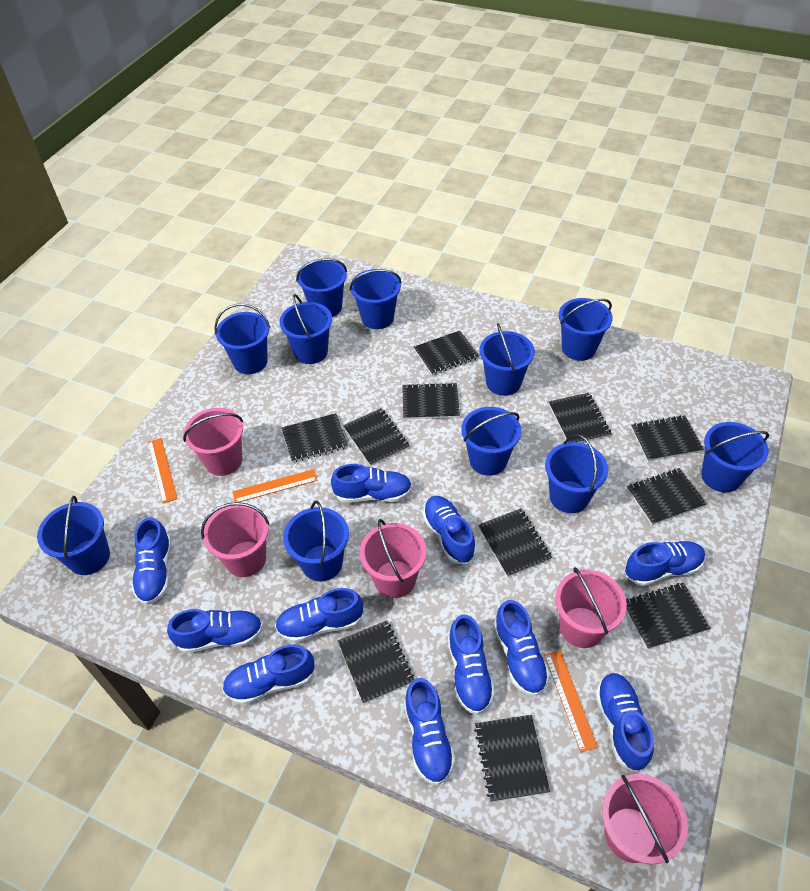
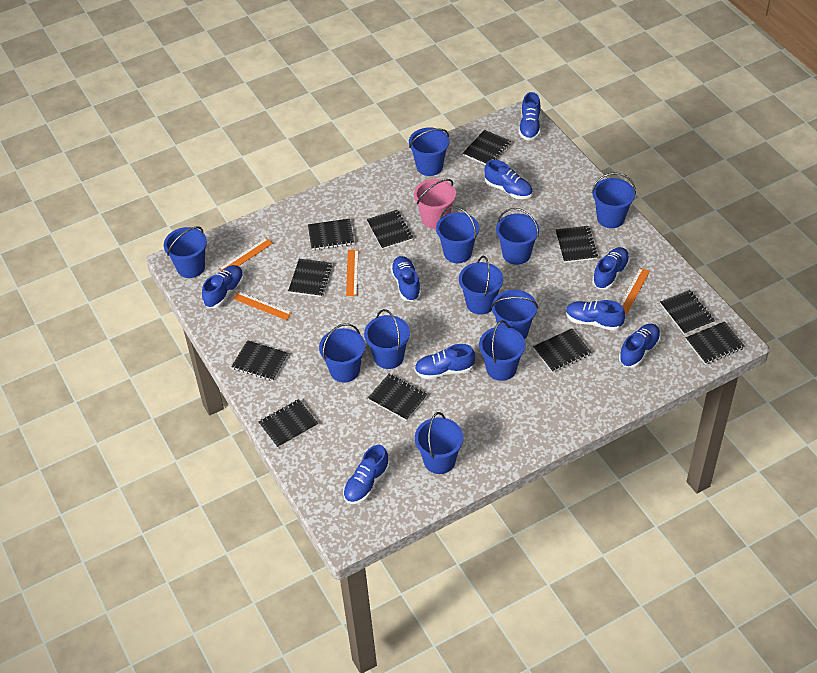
blue shoe: 11 -> 9
orange ruler: 3 -> 4
pink bucket: 5 -> 1

